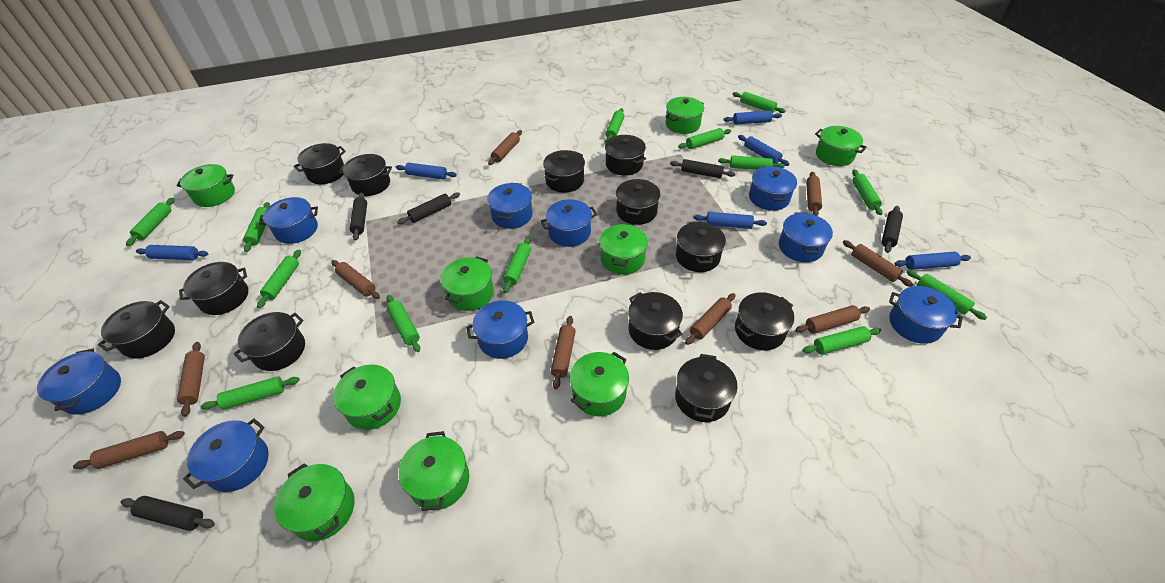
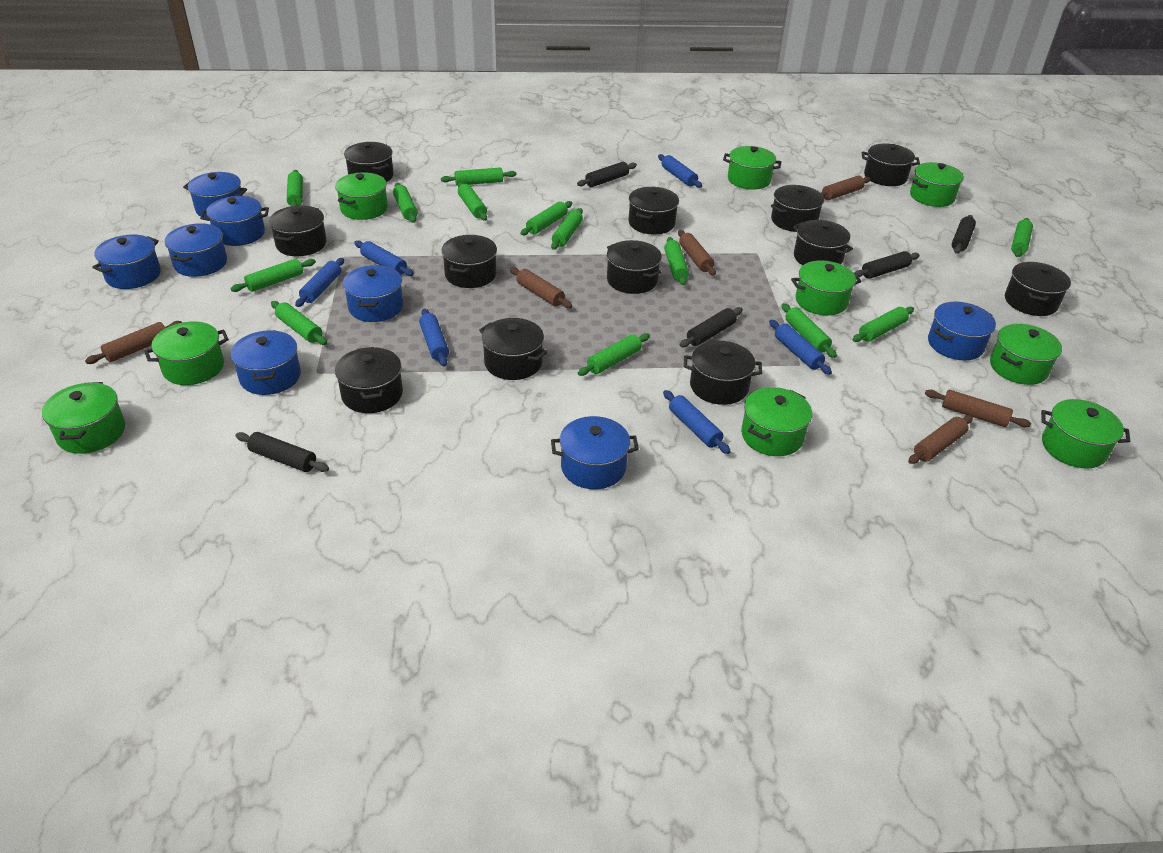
blue pot: 9 -> 8
brown rolling pin: 9 -> 6

